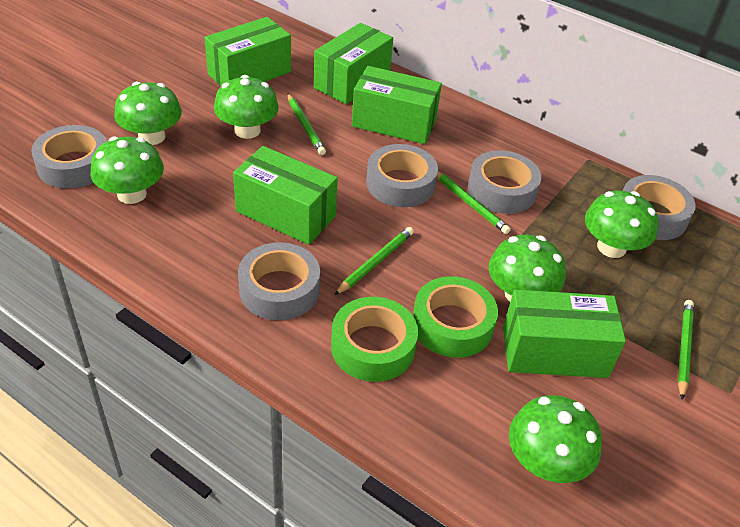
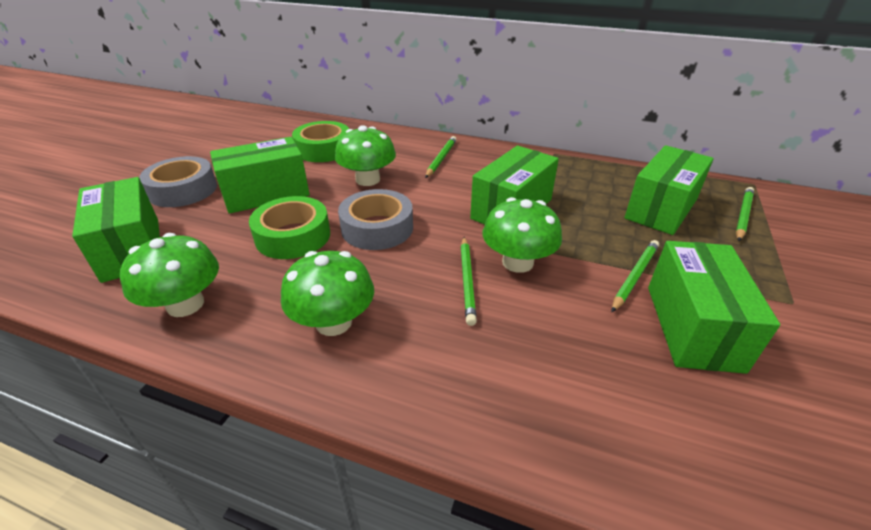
green mushroom: 6 -> 4
grey tape: 5 -> 2

